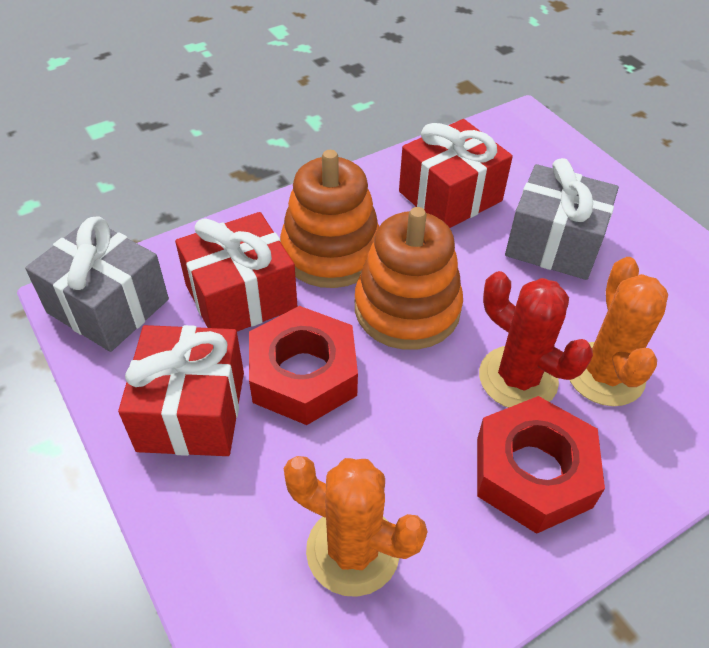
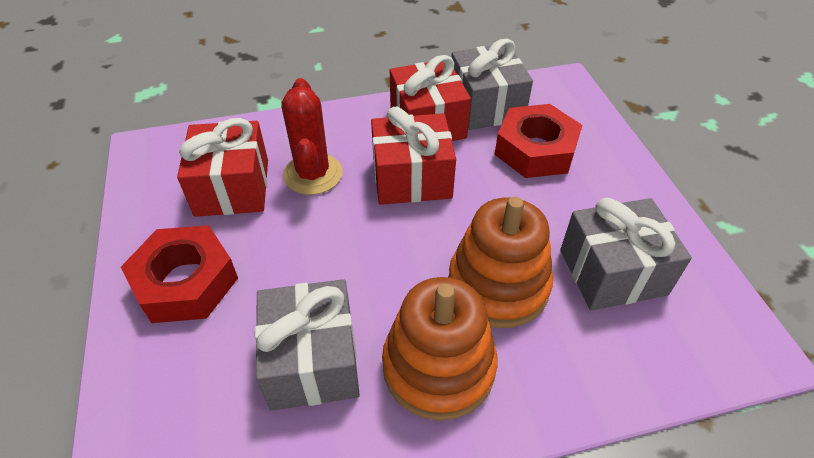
grey gift: 2 -> 3
orange cactus: 2 -> 0

